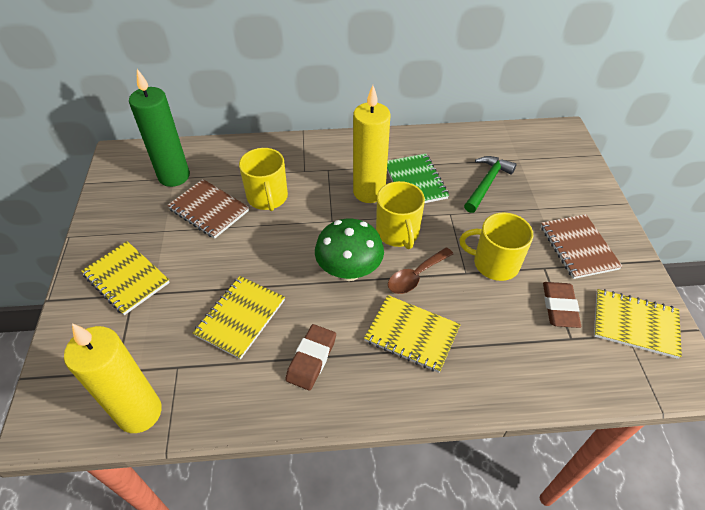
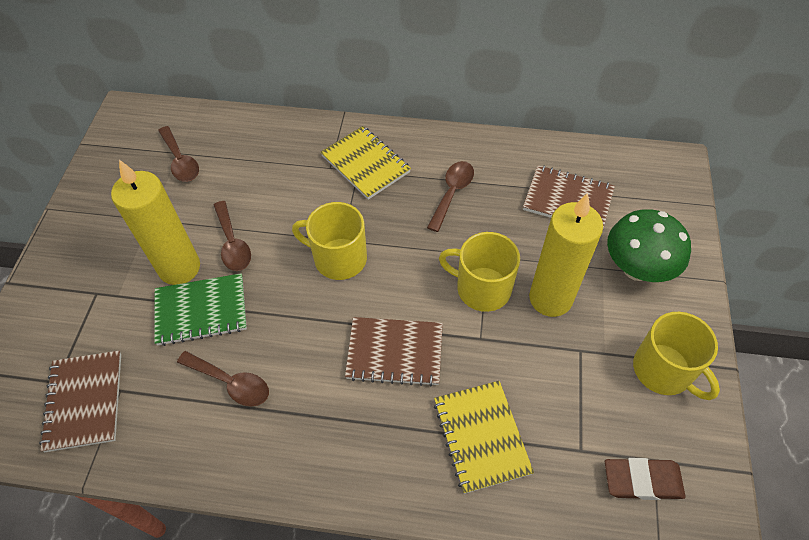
brown eraser: 2 -> 1
brown notebook: 2 -> 3
brown spoon: 1 -> 4
green candle: 1 -> 0
green hammer: 1 -> 0
yellow notebook: 4 -> 2

